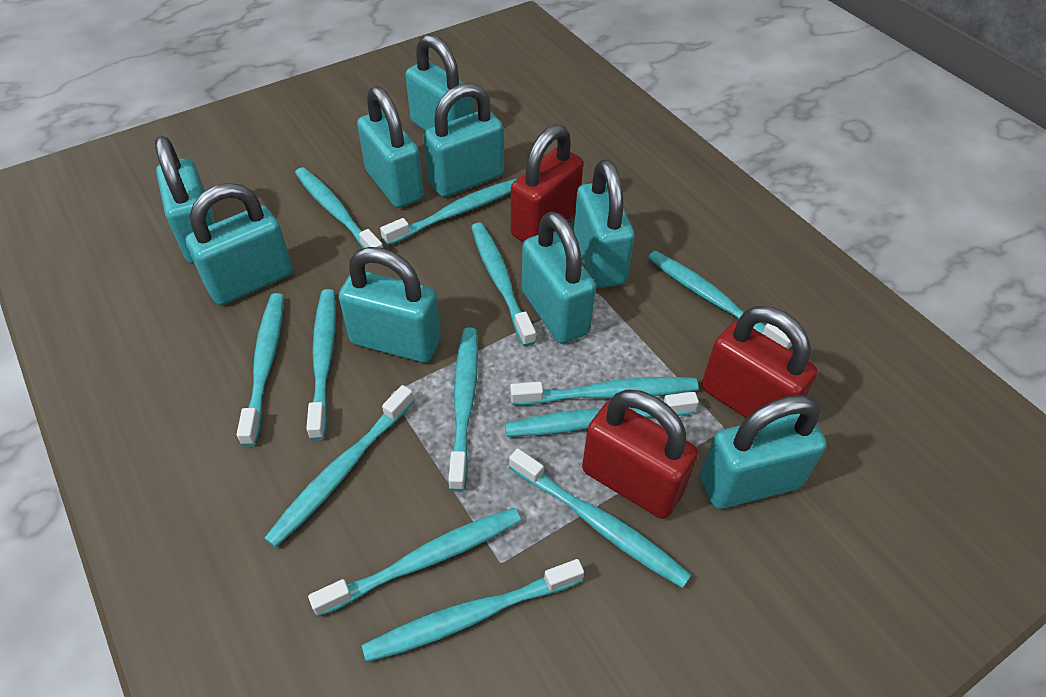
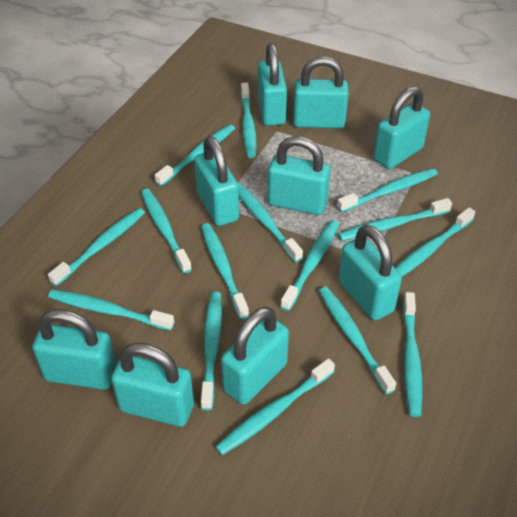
red padlock: 3 -> 0
turquoise toothbrush: 13 -> 15

